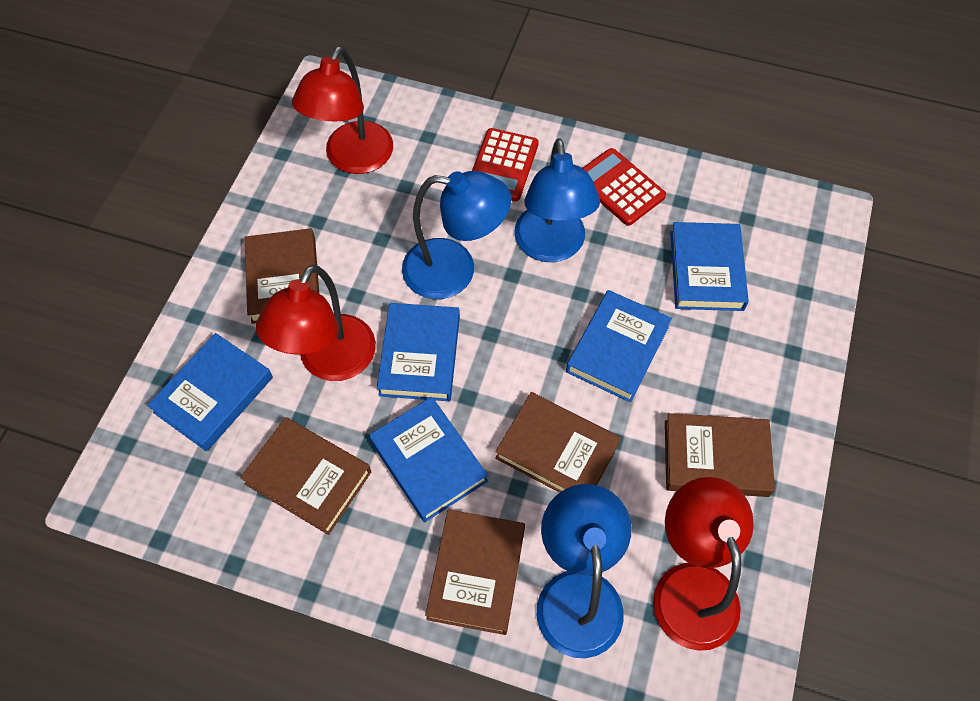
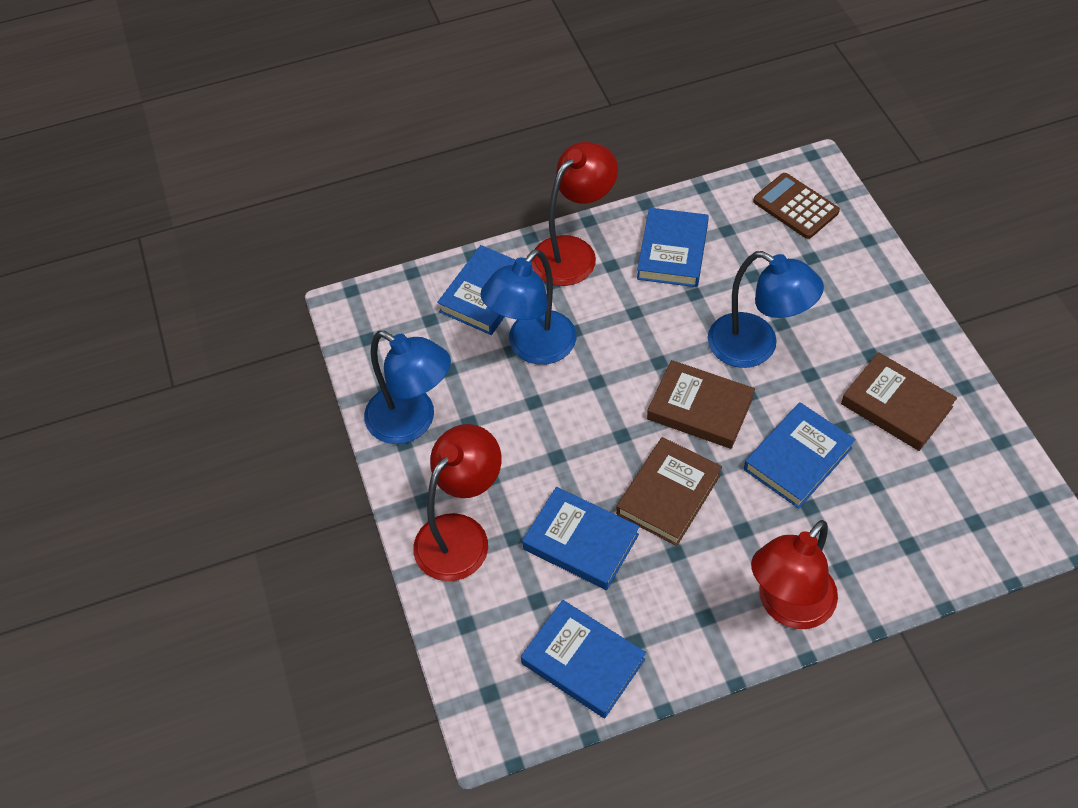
brown book: 5 -> 3
brown calculator: 0 -> 1
red calculator: 2 -> 0

